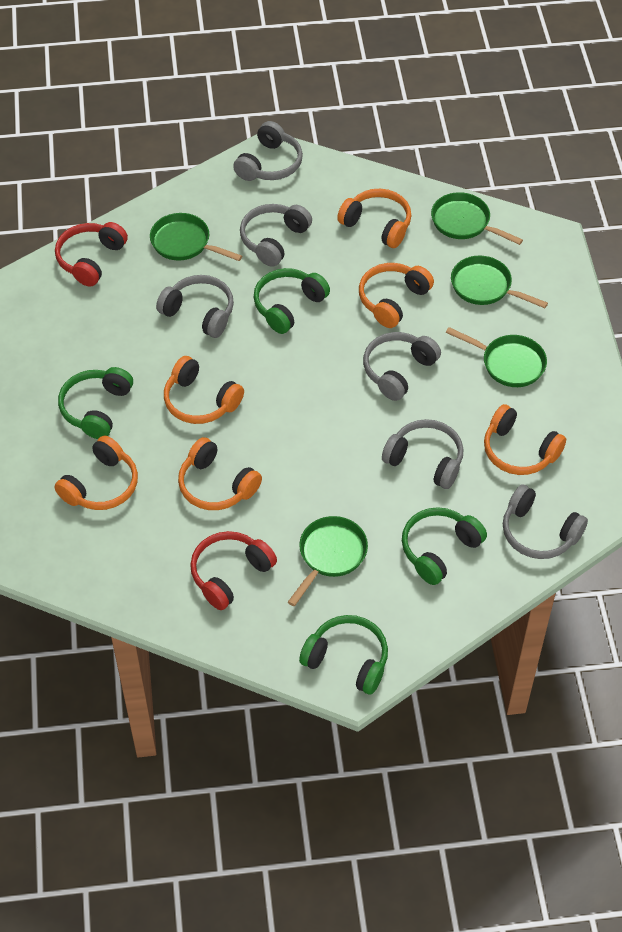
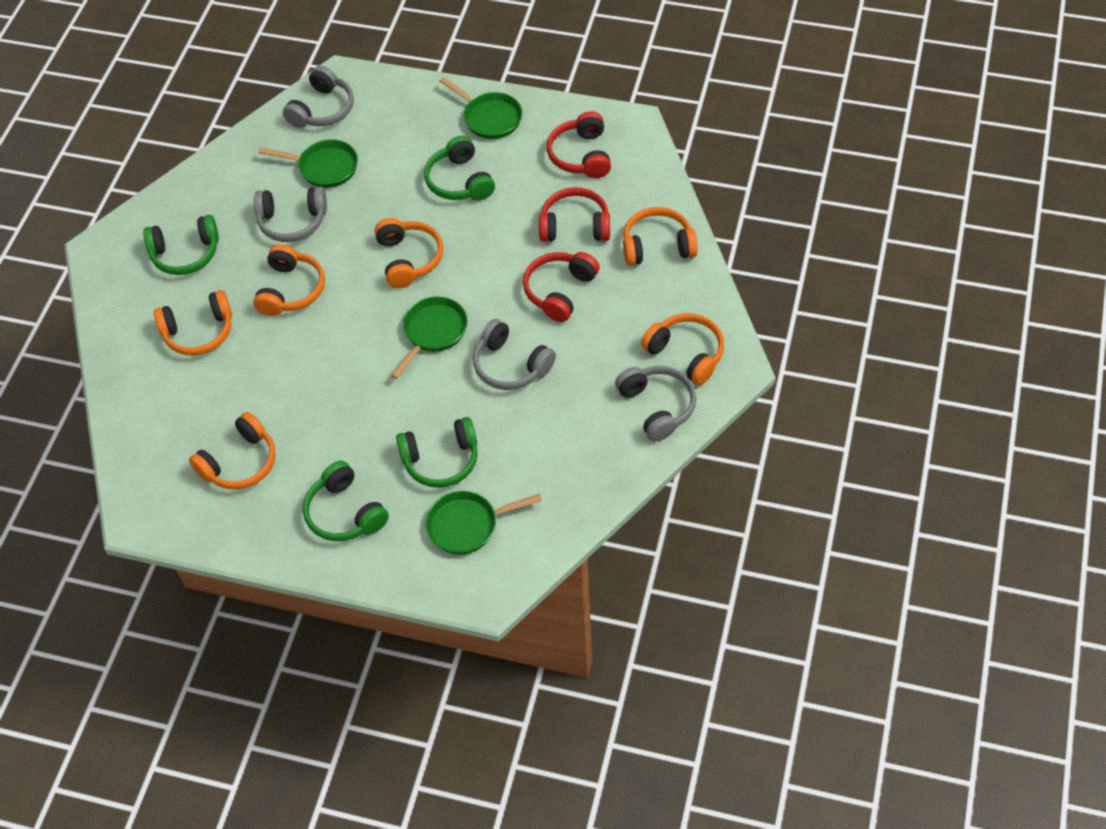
green pan: 5 -> 4
grey headphones: 6 -> 4
red headphones: 2 -> 3

